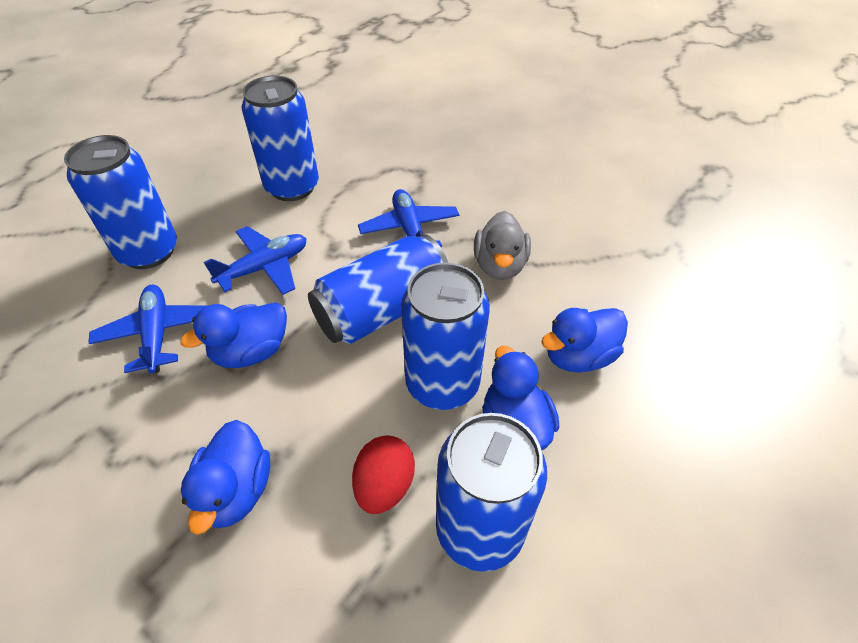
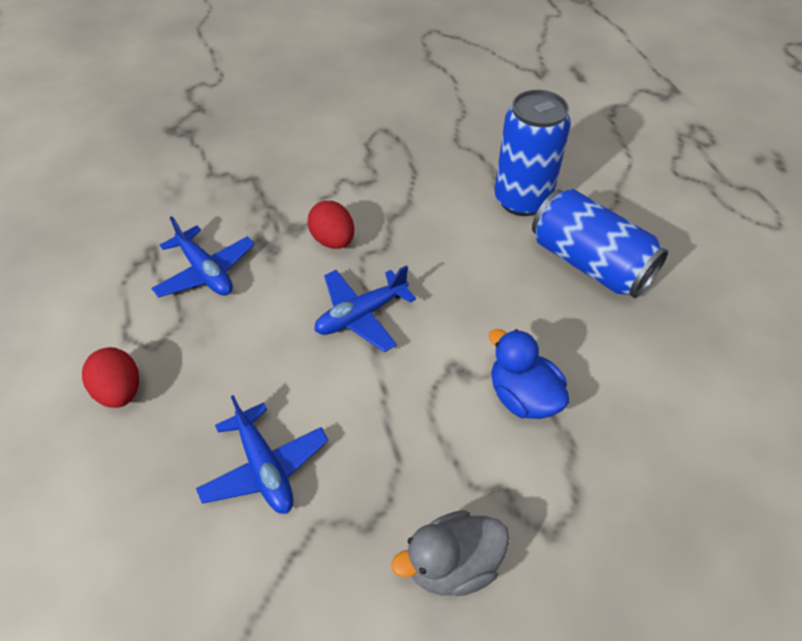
blue can: 5 -> 2
blue duck: 4 -> 1
red egg: 1 -> 2

